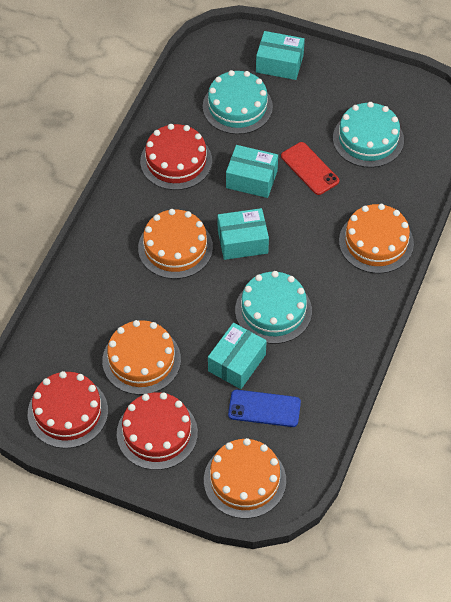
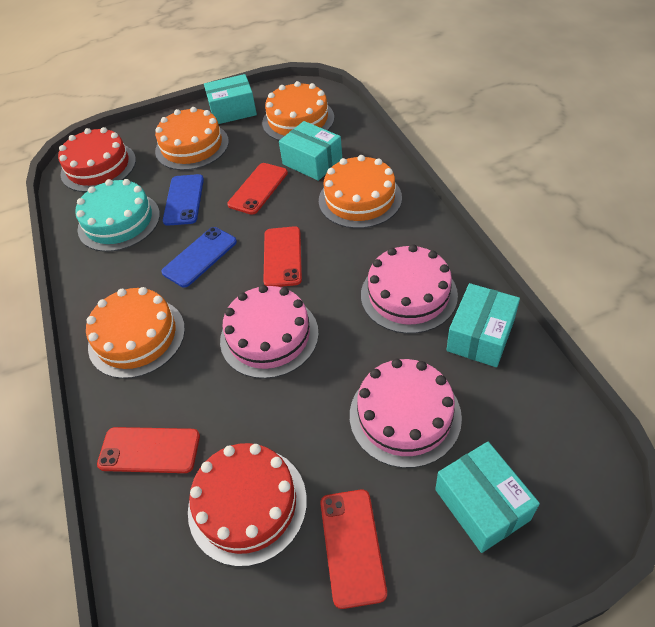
blue phone: 1 -> 2
pink cake: 0 -> 3
red cake: 3 -> 2
red phone: 1 -> 4
turquoise cake: 3 -> 1

